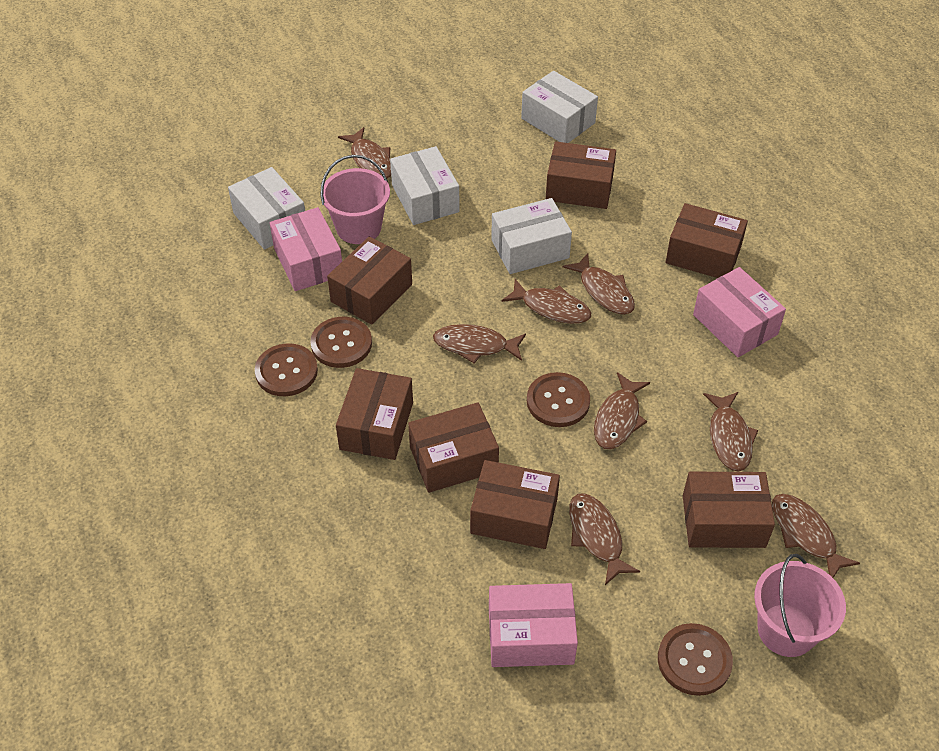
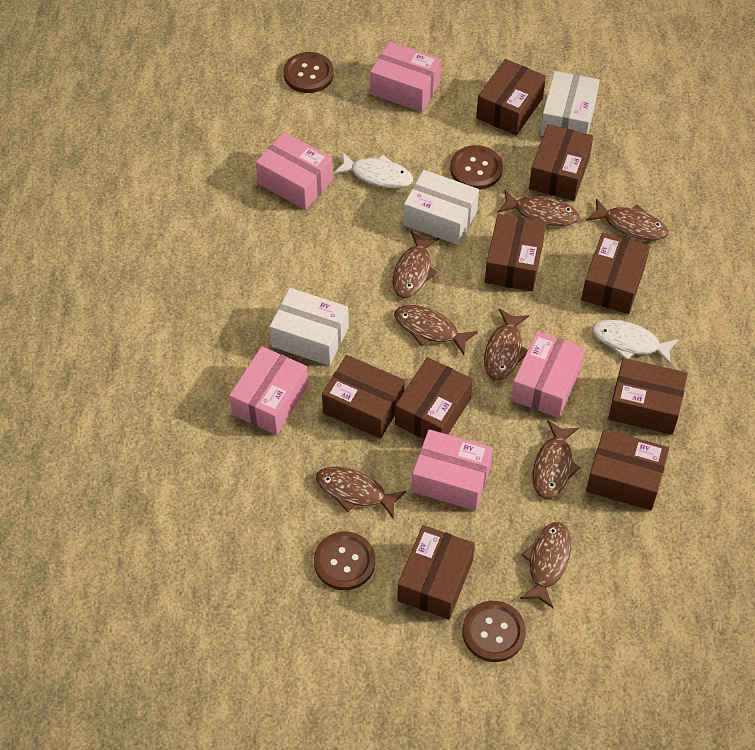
brown box: 7 -> 9
pink box: 3 -> 5
pink bucket: 2 -> 0
white box: 4 -> 3
white fish: 0 -> 2

